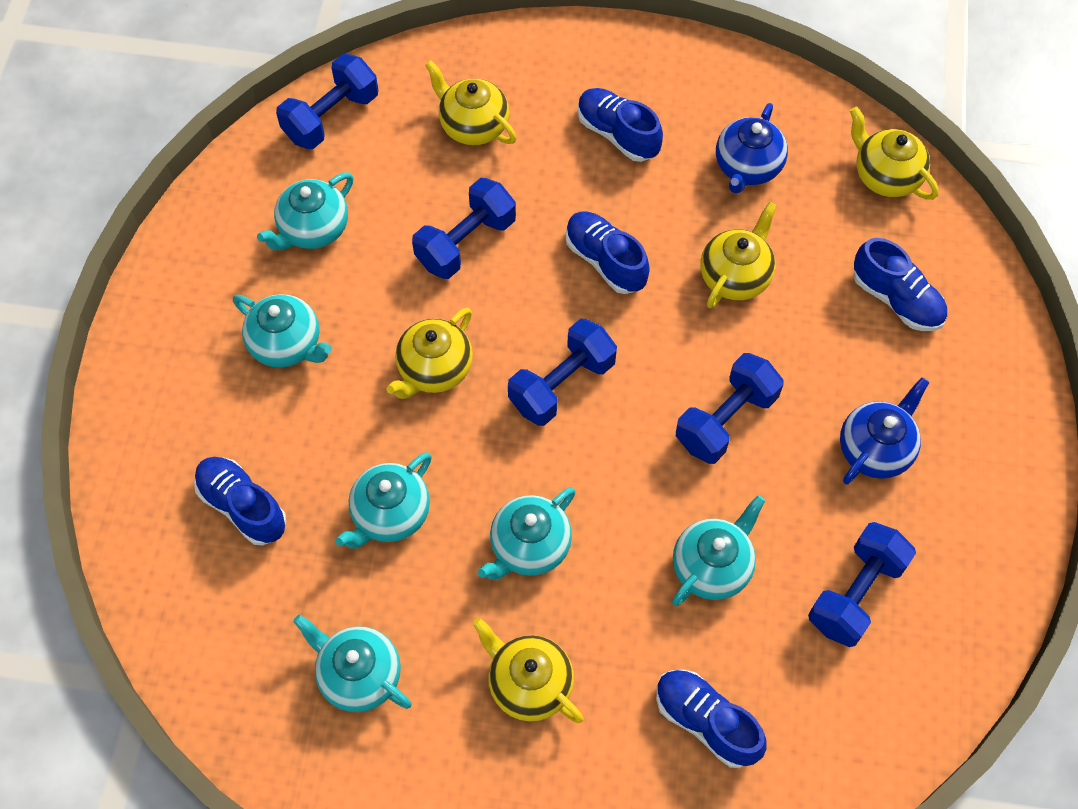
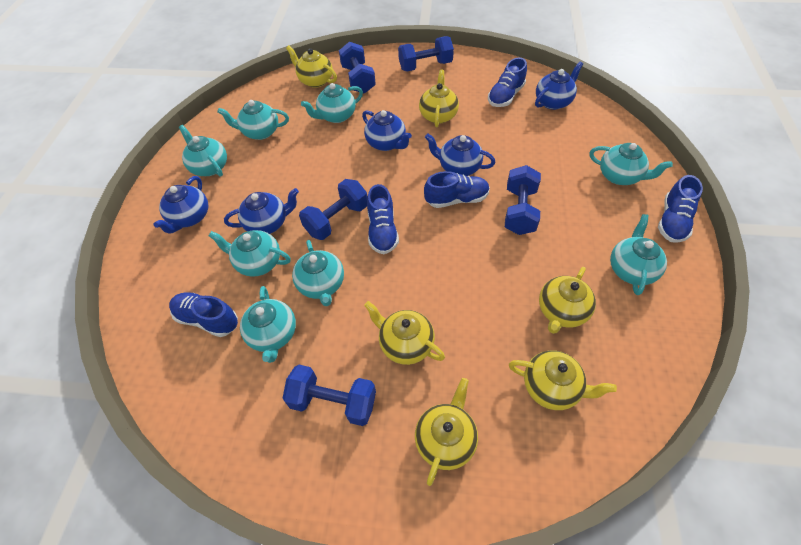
blue teapot: 2 -> 5
turquoise teapot: 6 -> 8
yellow teapot: 5 -> 6

